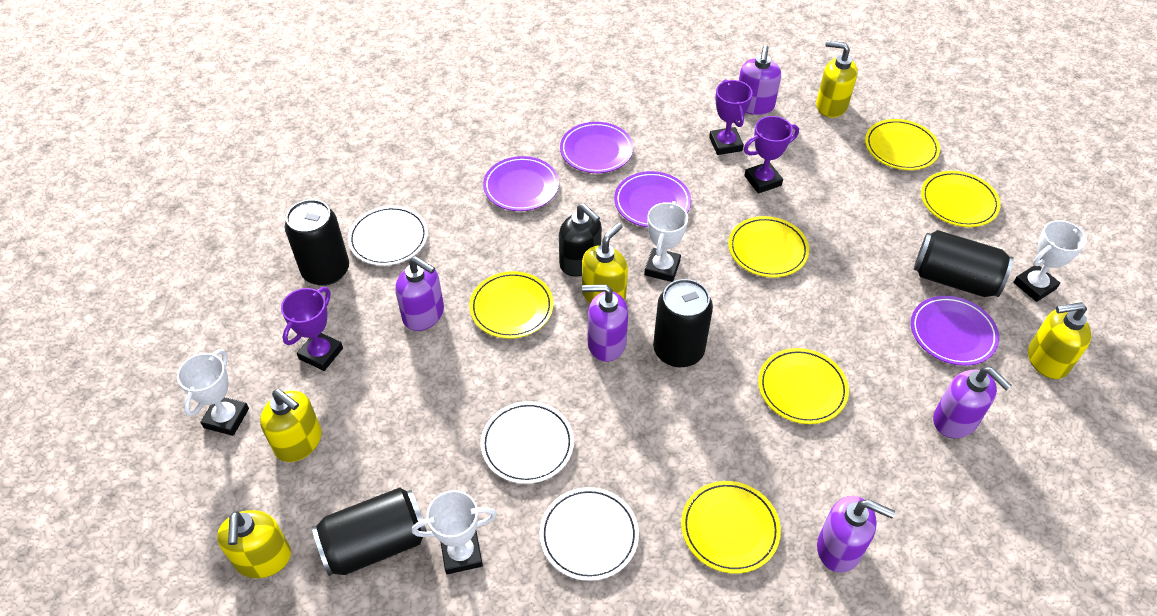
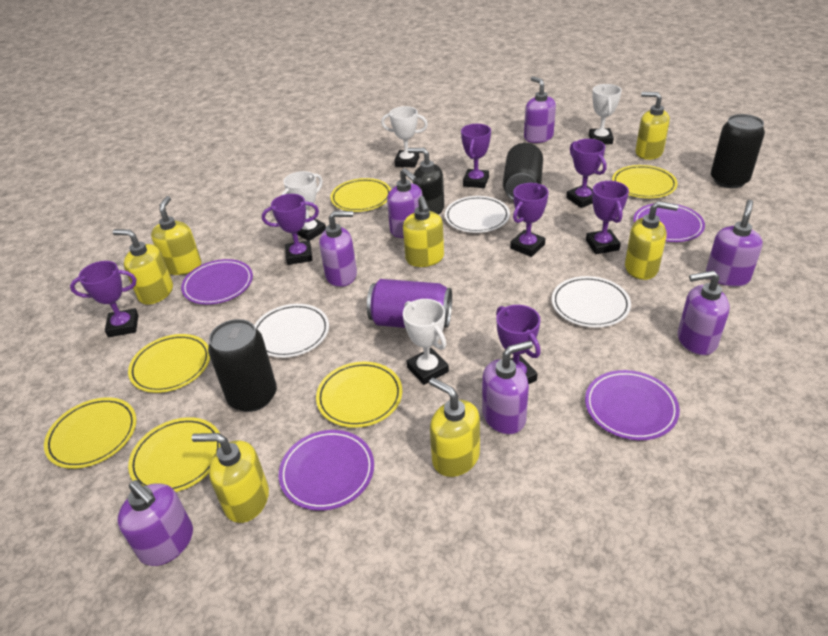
black can: 4 -> 3
purple can: 0 -> 1
purple soap dispenser: 5 -> 7
purple trophy: 3 -> 7
yellow soap dispenser: 5 -> 7

